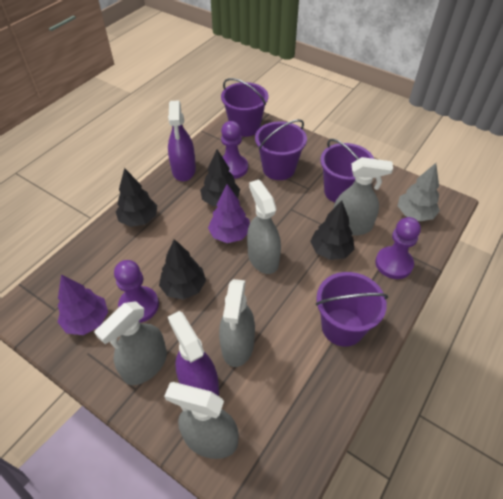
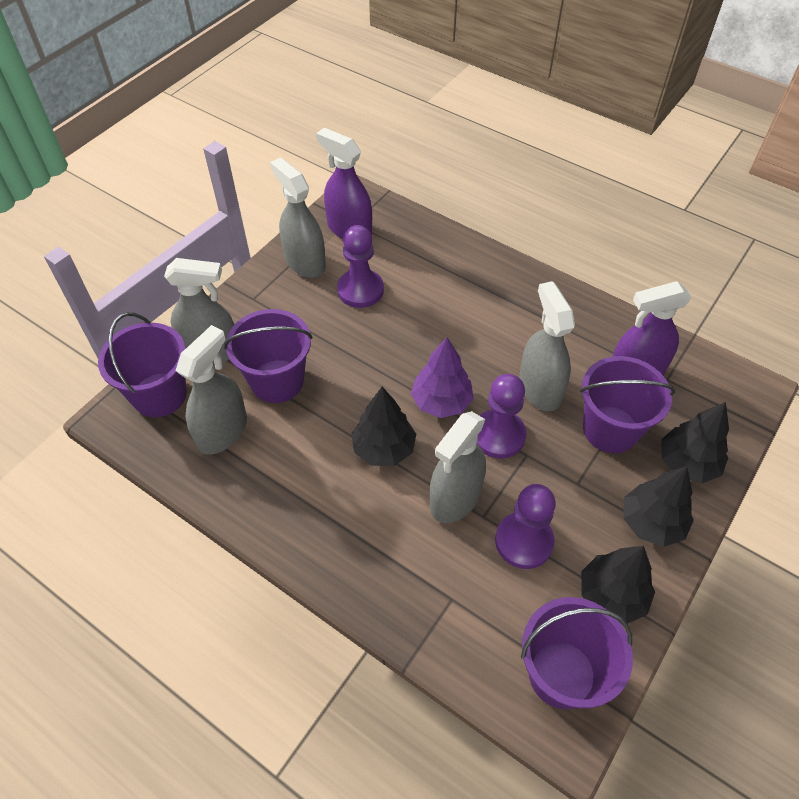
grey tree: 1 -> 0
purple tree: 2 -> 1

